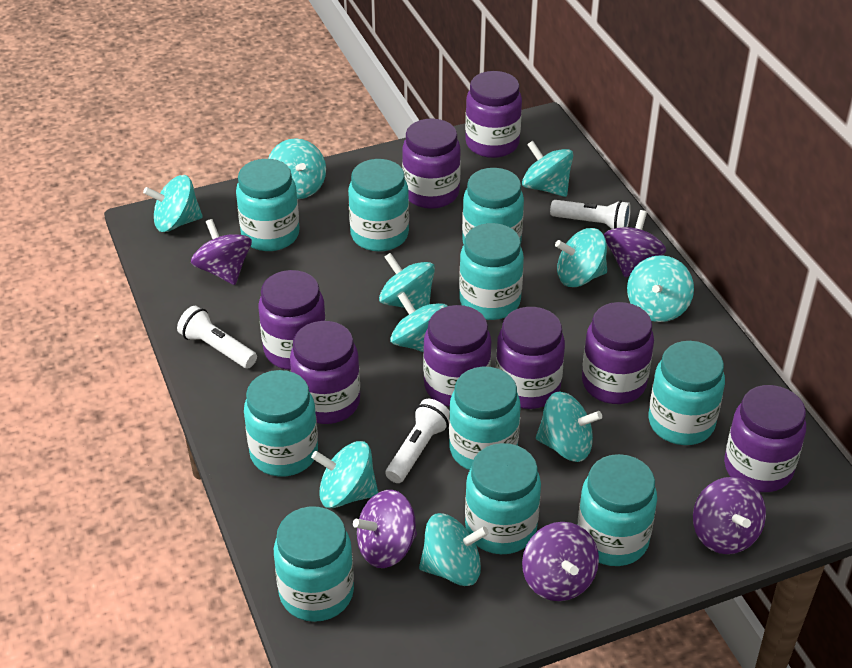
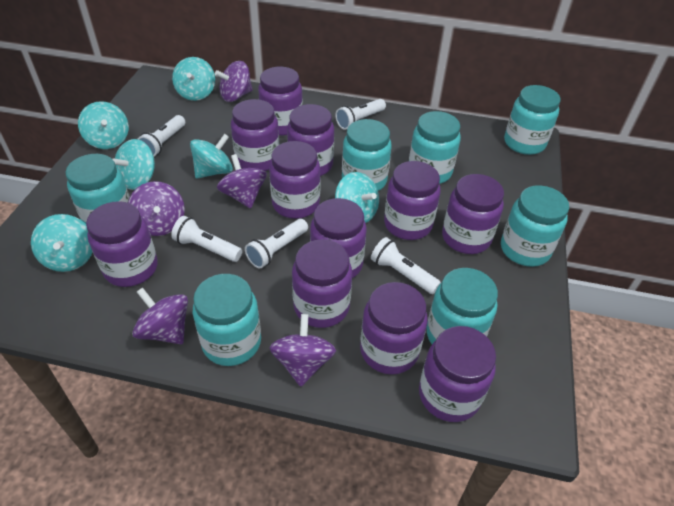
purple jar: 8 -> 11
turquoise jar: 10 -> 7
turquoise spinning top: 10 -> 6
white flashlight: 3 -> 5

